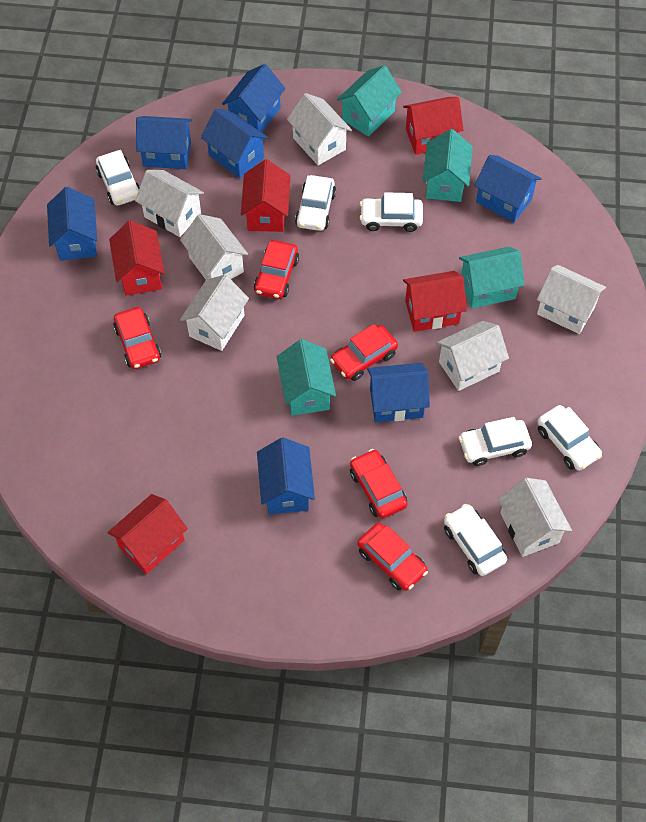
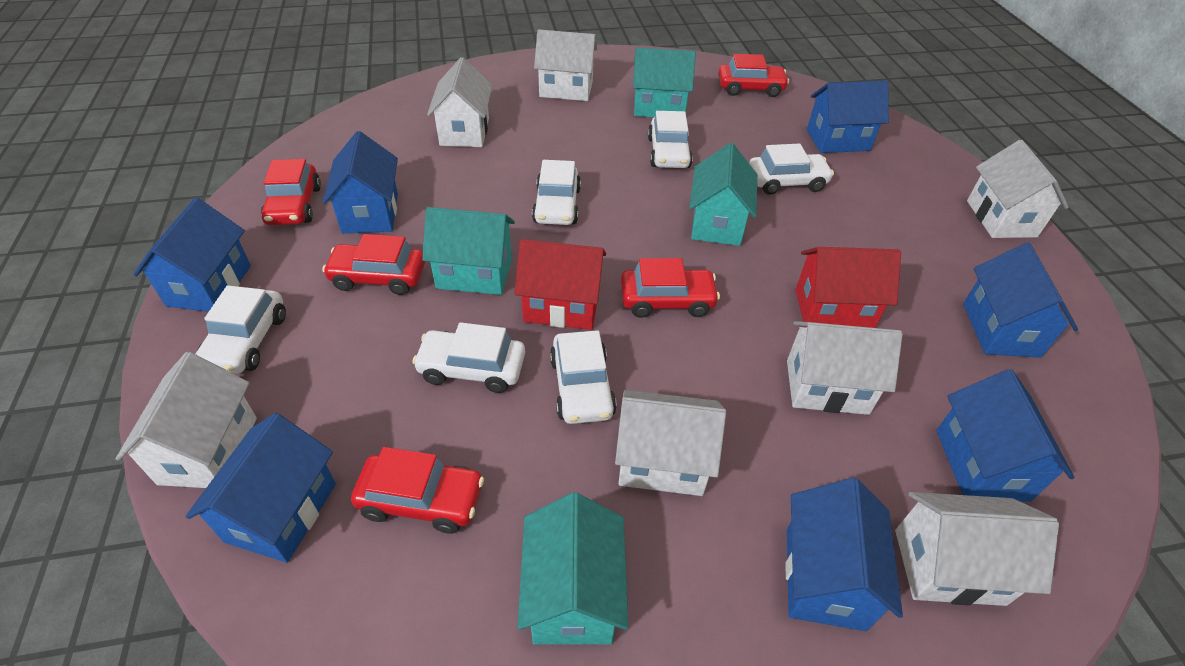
red house: 5 -> 2

